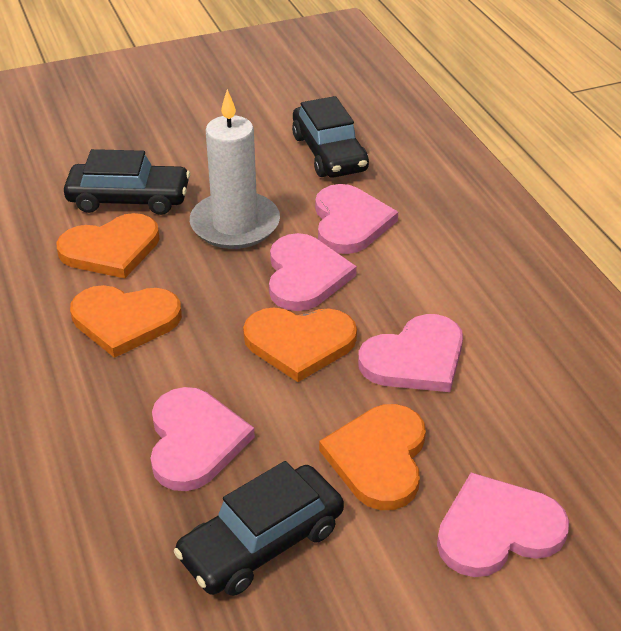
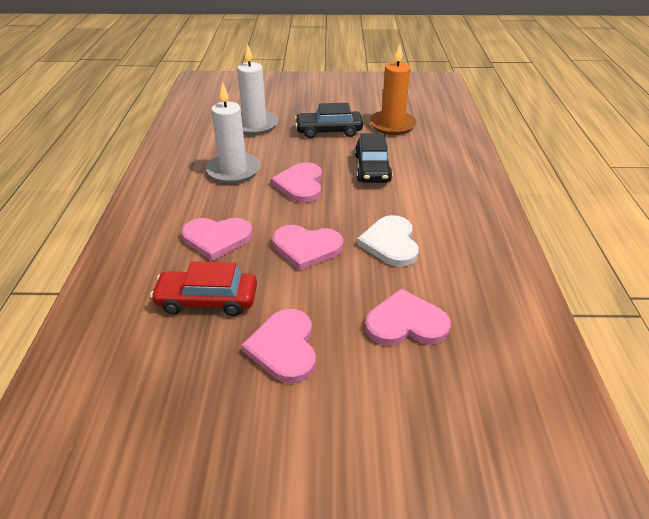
black car: 3 -> 2
orange candle: 0 -> 1
orange heart: 4 -> 0
red car: 0 -> 1
white candle: 1 -> 2
white heart: 0 -> 1

